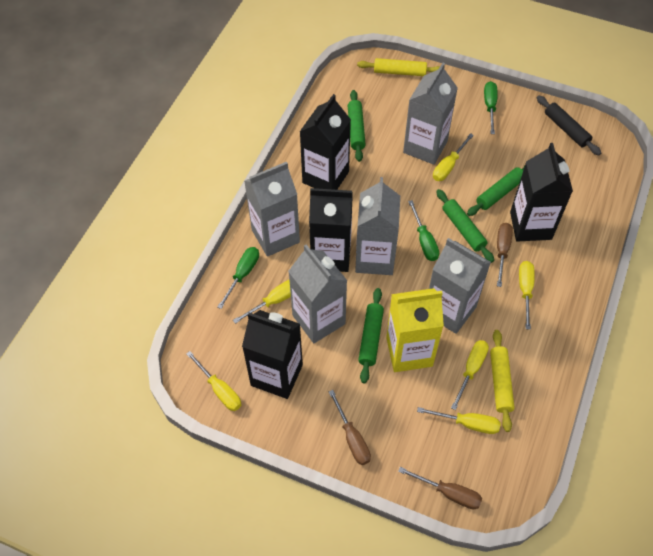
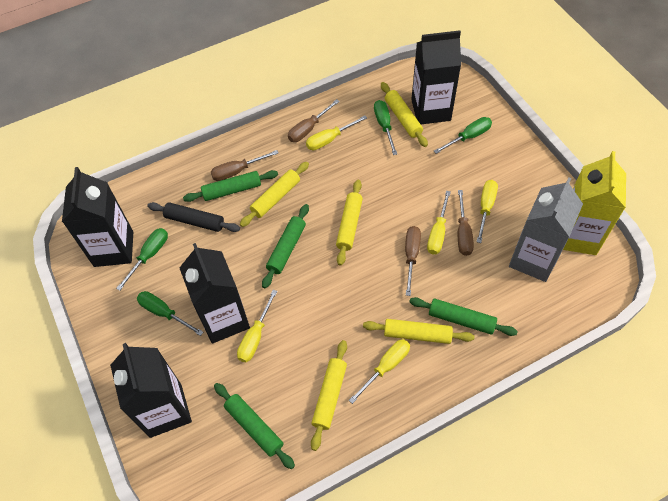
brown screwdriver: 3 -> 4
green screwdriver: 3 -> 4
grey carton: 5 -> 1
yellow rolling pin: 2 -> 5
yellow screwdriver: 6 -> 5

